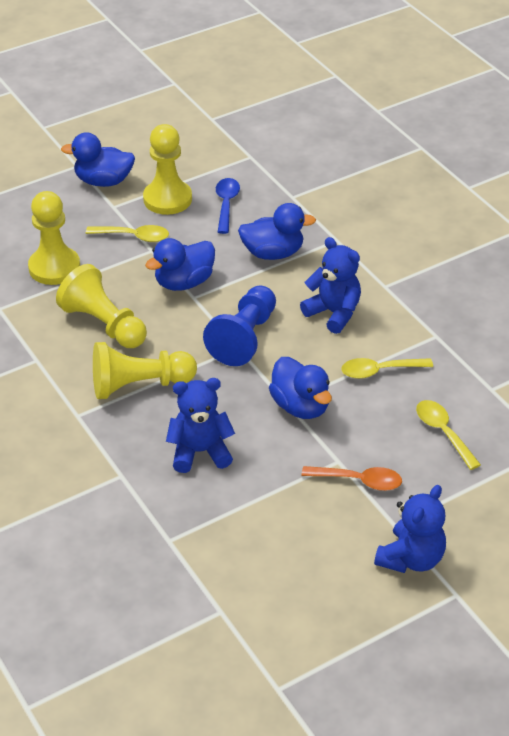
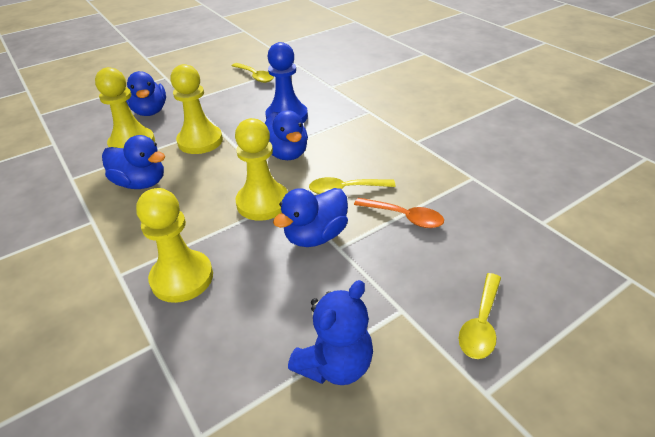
blue spoon: 1 -> 0
blue teddy bear: 3 -> 1

